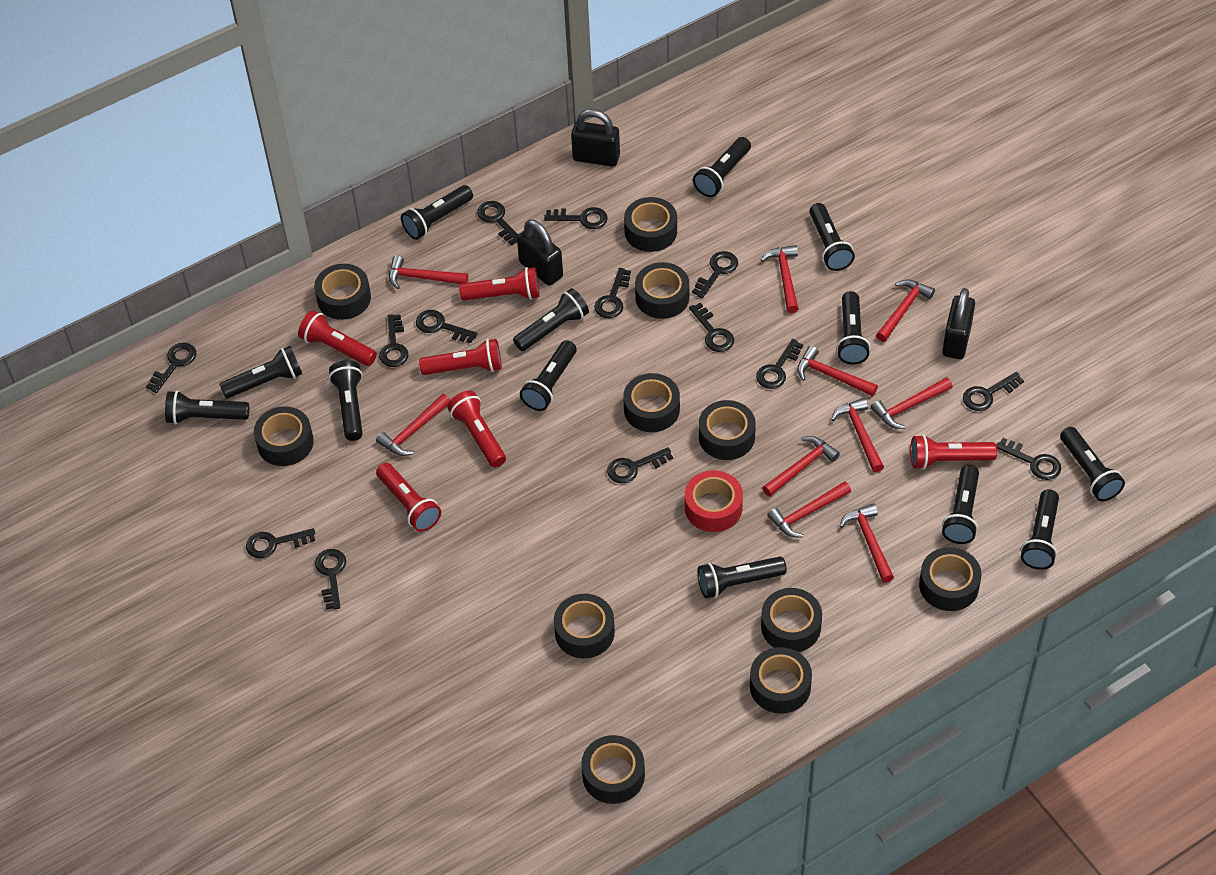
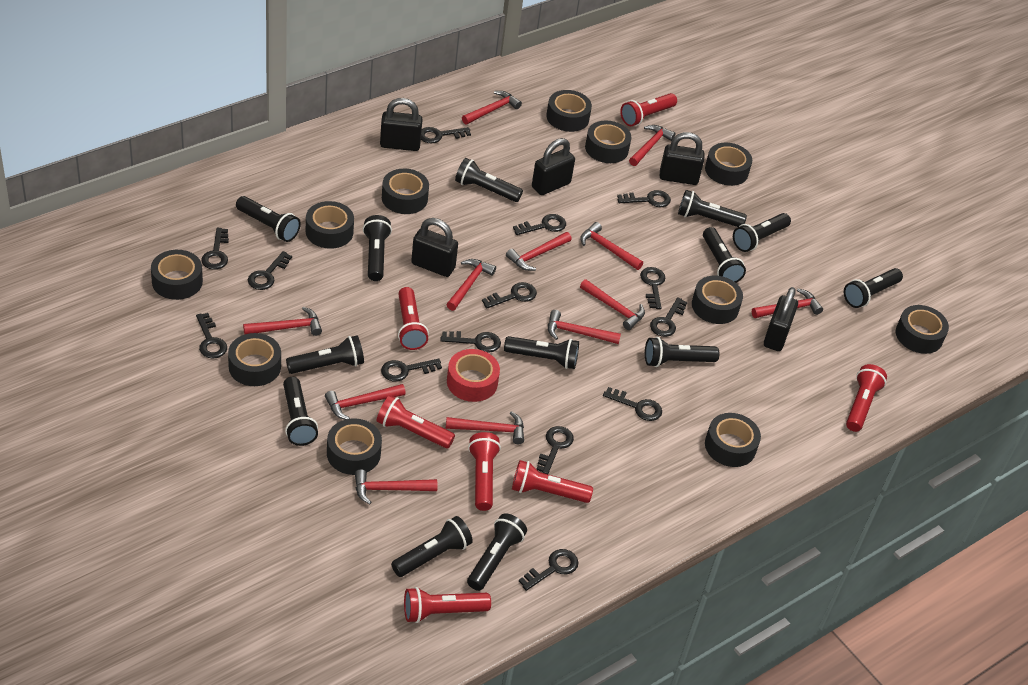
black padlock: 3 -> 5
red flashlight: 6 -> 7
red hammer: 10 -> 12

